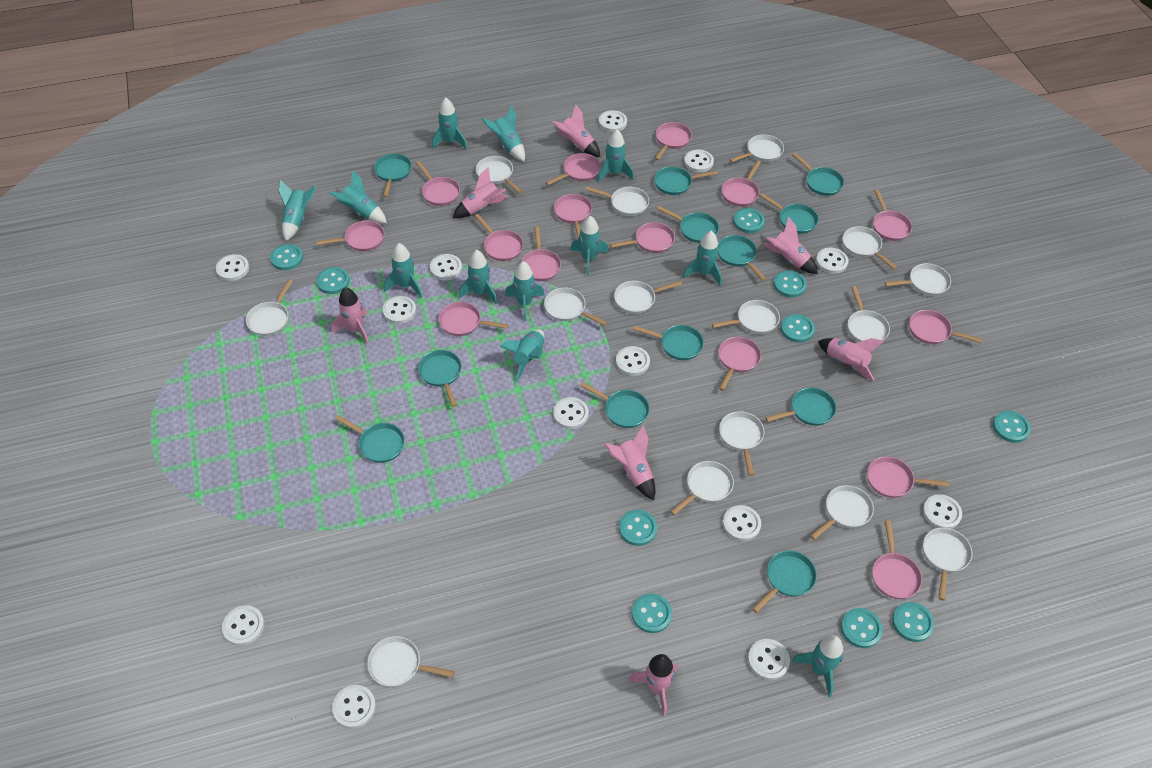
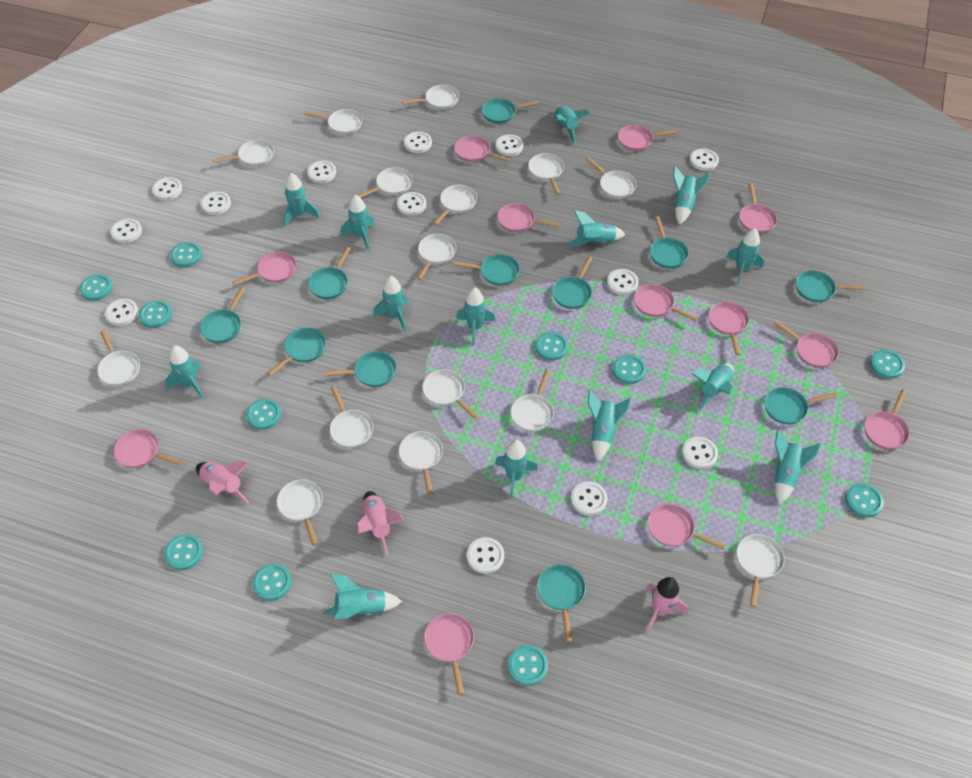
pink pan: 15 -> 12
pink rocket: 7 -> 3
turquoise button: 10 -> 11
turquoise pan: 12 -> 11
turquoise rocket: 12 -> 14

